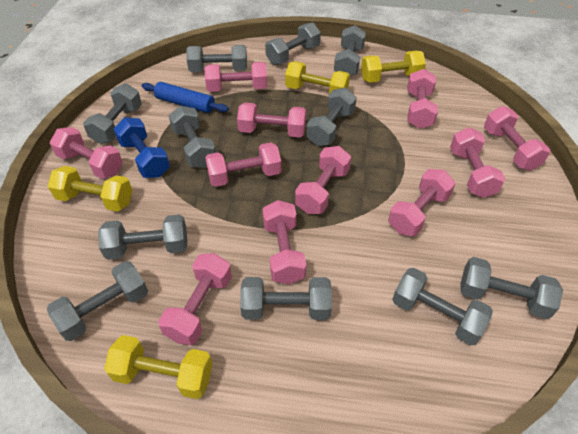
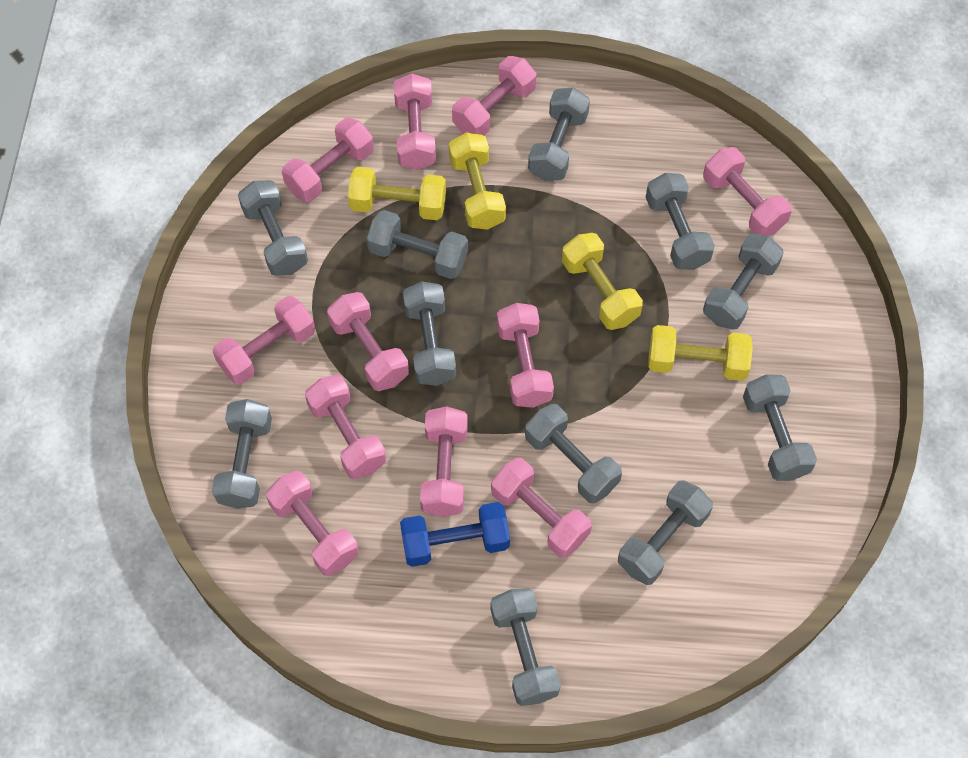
blue rolling pin: 1 -> 0

